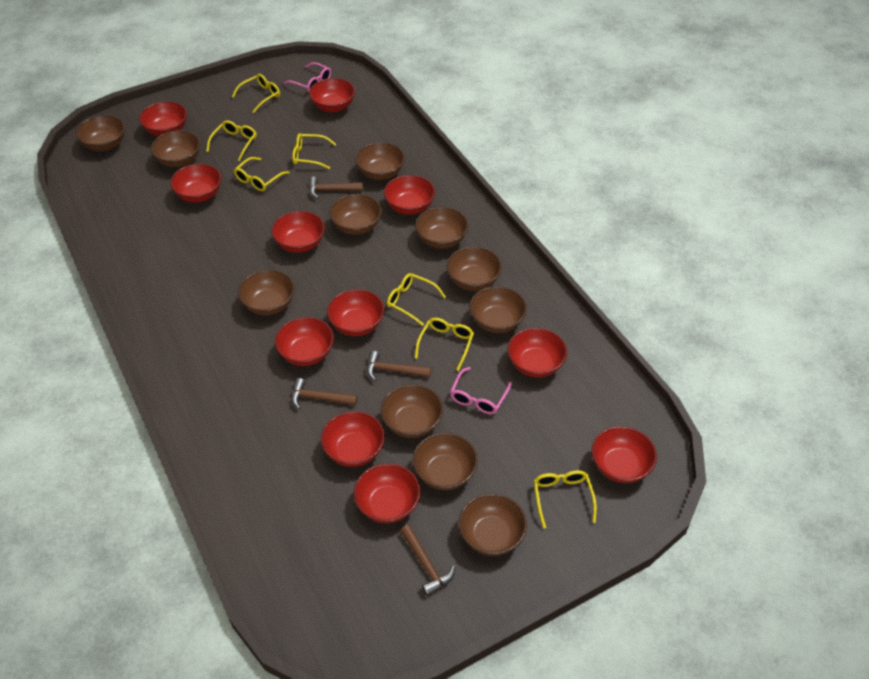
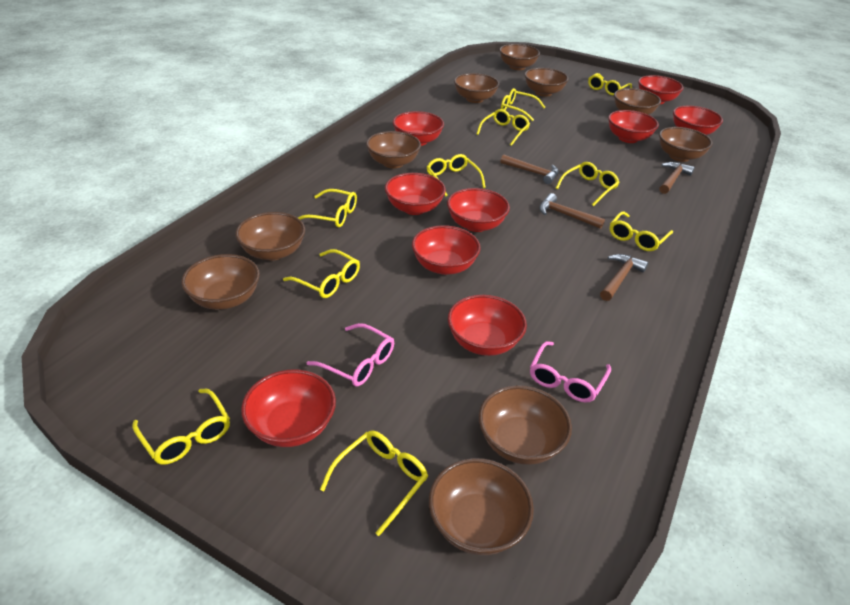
brown bowl: 11 -> 10
red bowl: 11 -> 9
yellow glasses: 7 -> 10

